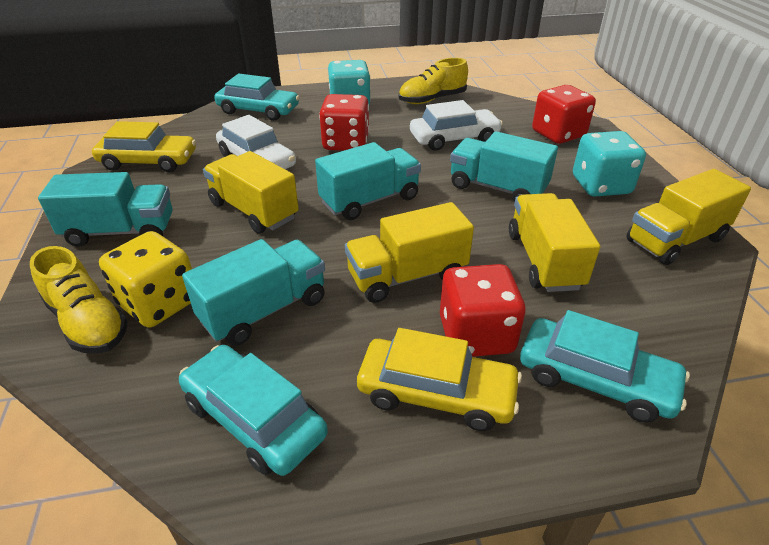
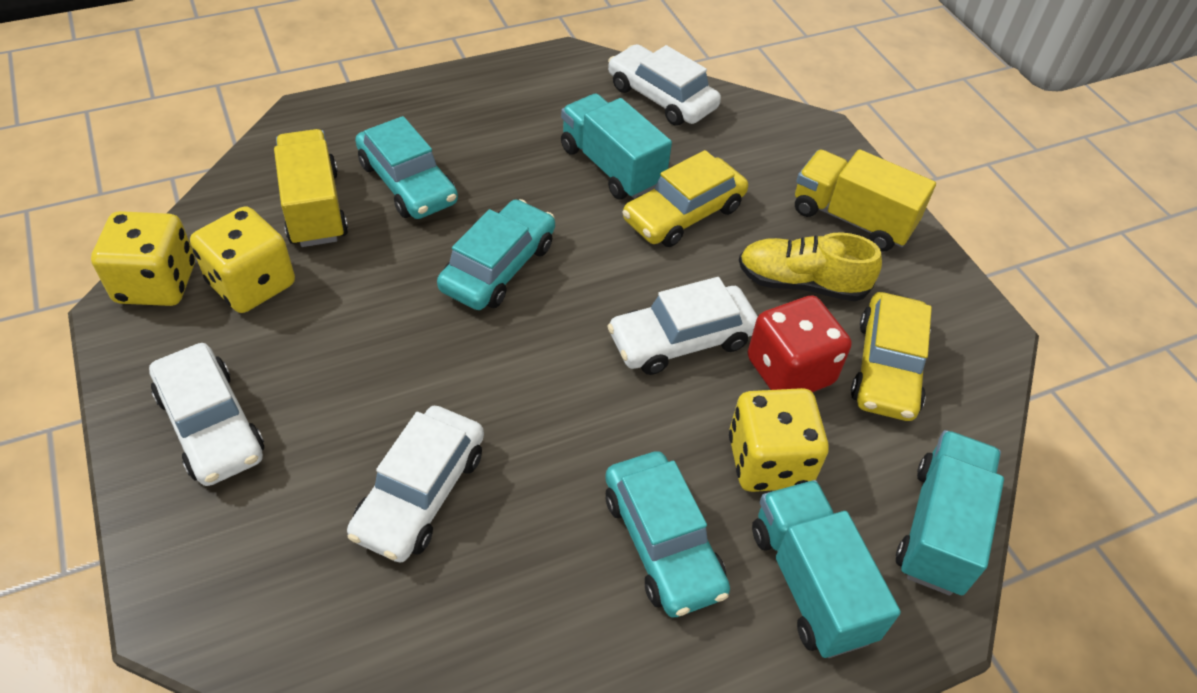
red dice: 3 -> 1
turquoise dice: 2 -> 0
turquoise truck: 4 -> 3
white car: 2 -> 4
yellow dice: 1 -> 3
yellow shoe: 2 -> 1
yellow truck: 4 -> 2

